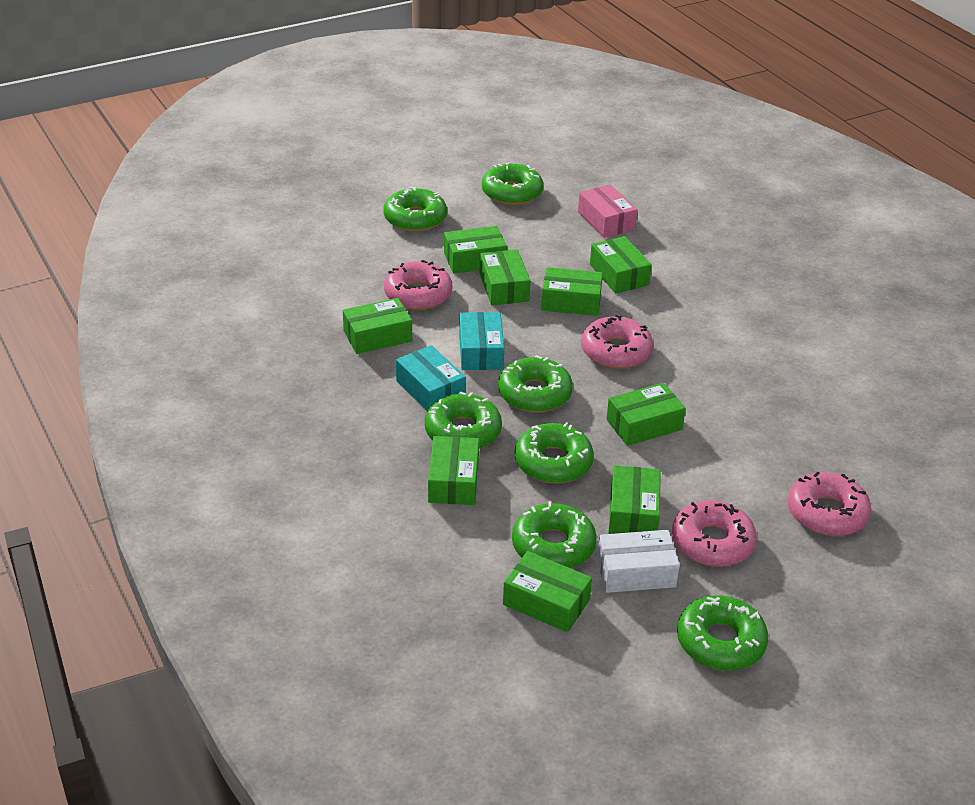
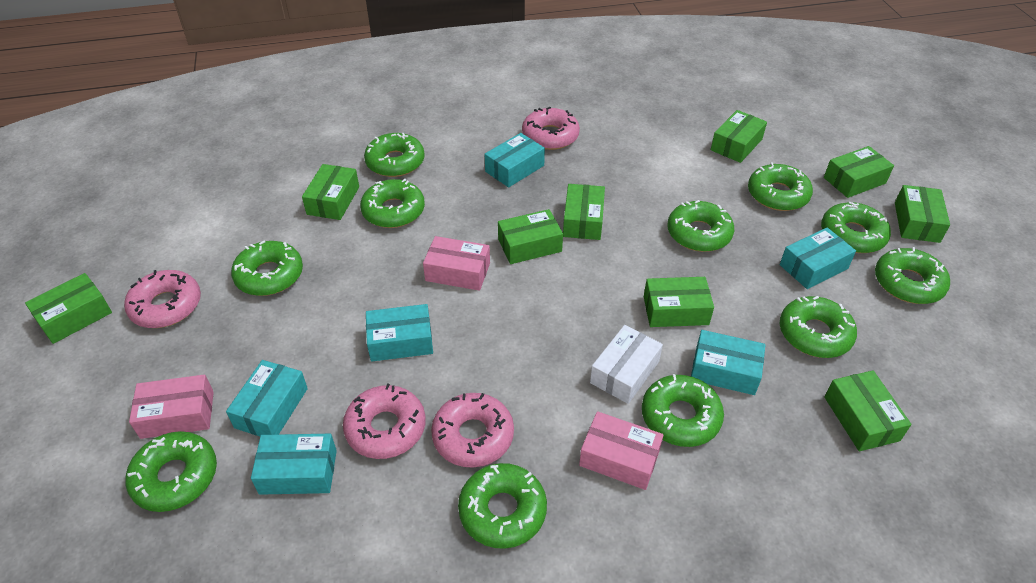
green donut: 7 -> 11
pink box: 1 -> 3
turquoise box: 2 -> 6

